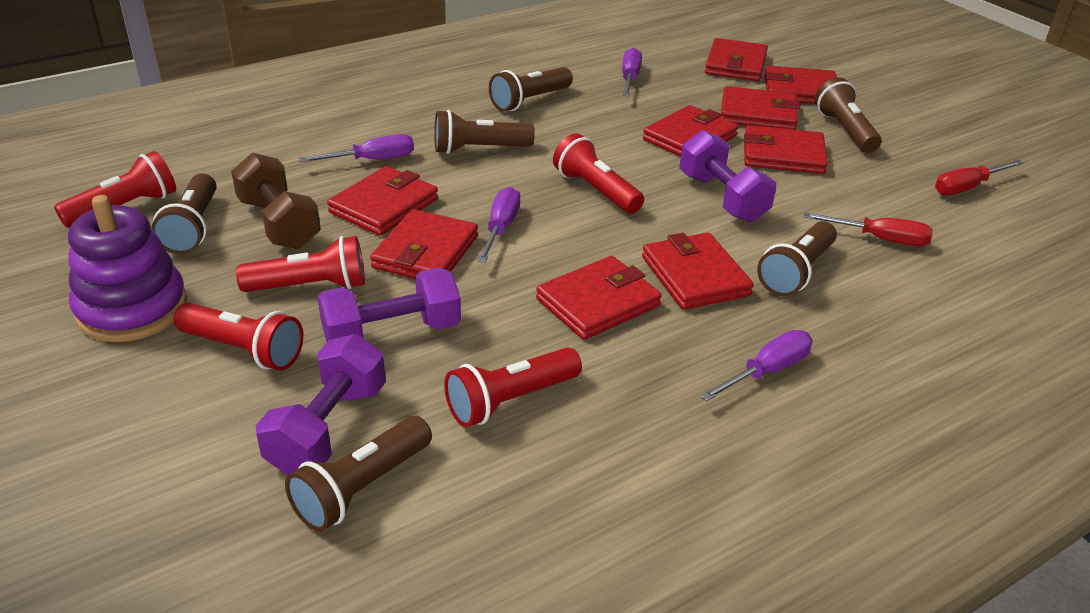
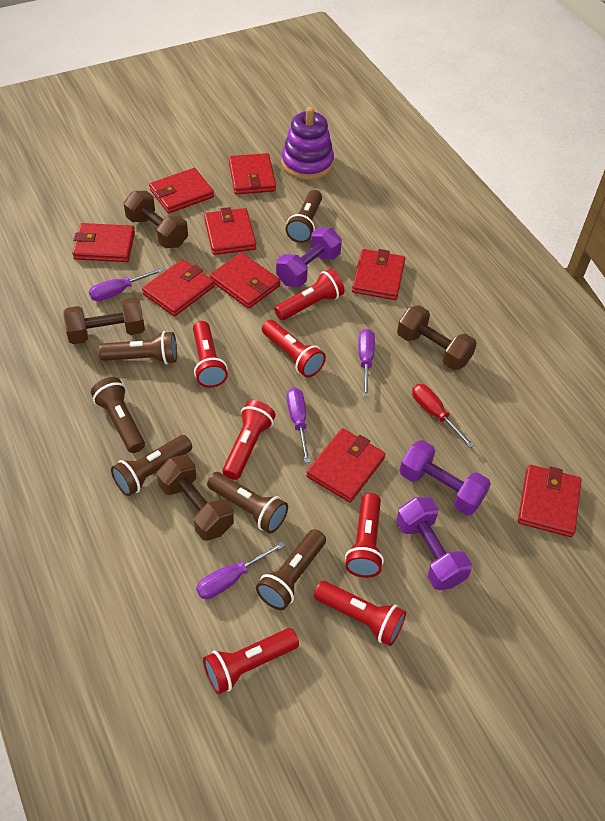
brown dumbbell: 1 -> 4
red flashlight: 5 -> 7
red screwdriver: 2 -> 1

